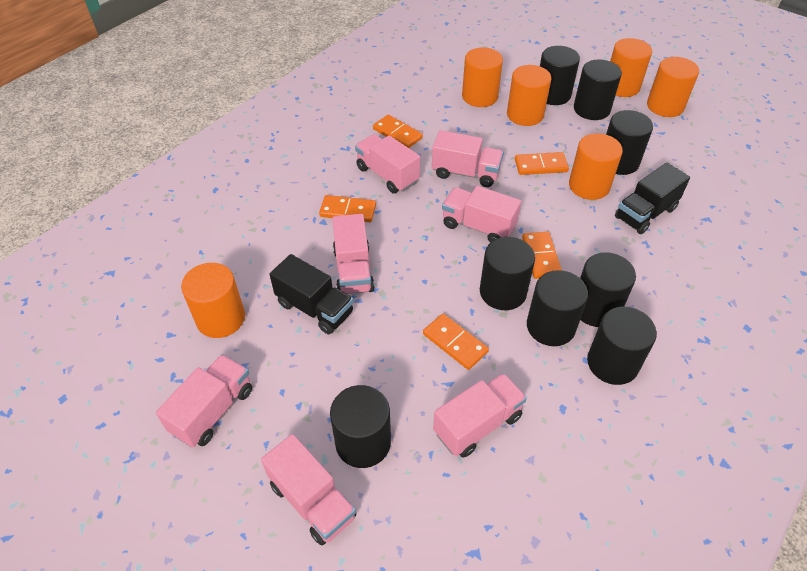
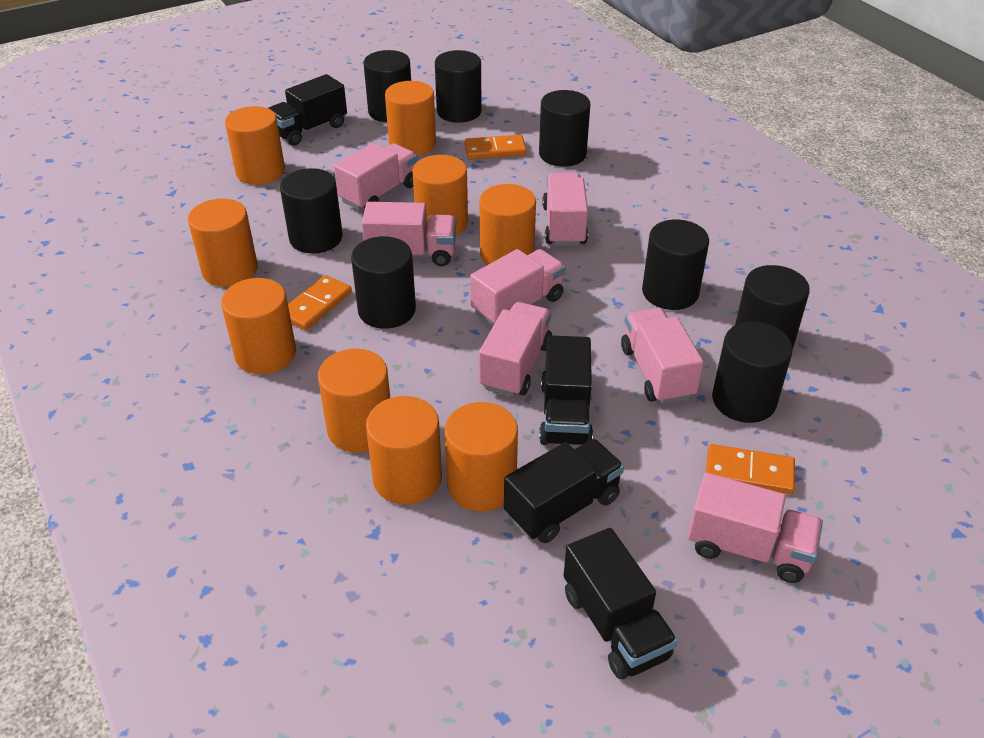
black truck: 2 -> 4
orange cylinder: 6 -> 9
orange domino: 5 -> 3

